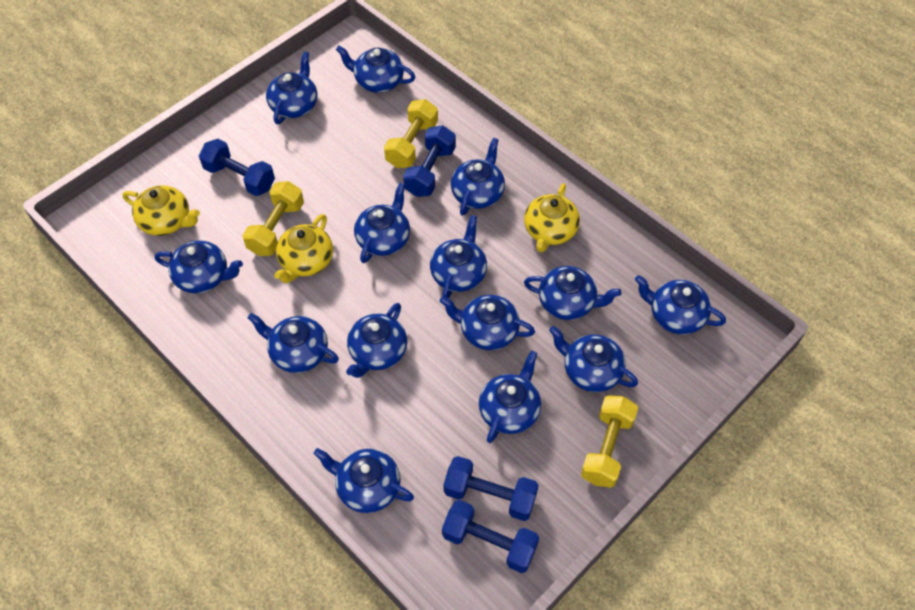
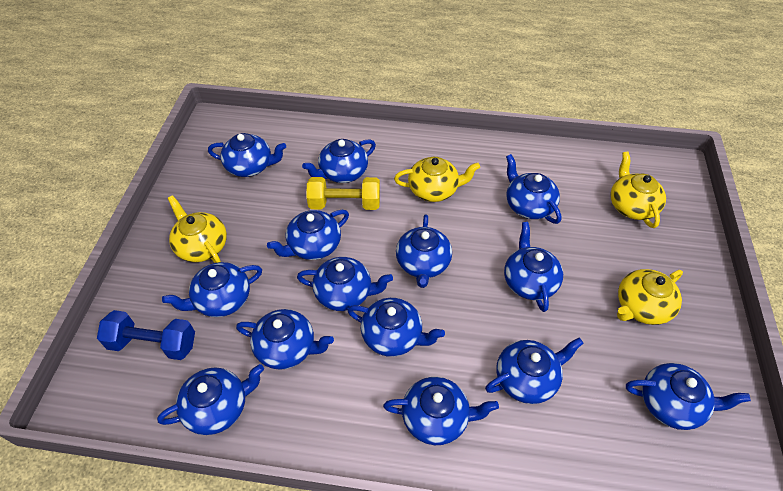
blue dumbbell: 4 -> 1
yellow dumbbell: 3 -> 1
yellow teapot: 3 -> 4

